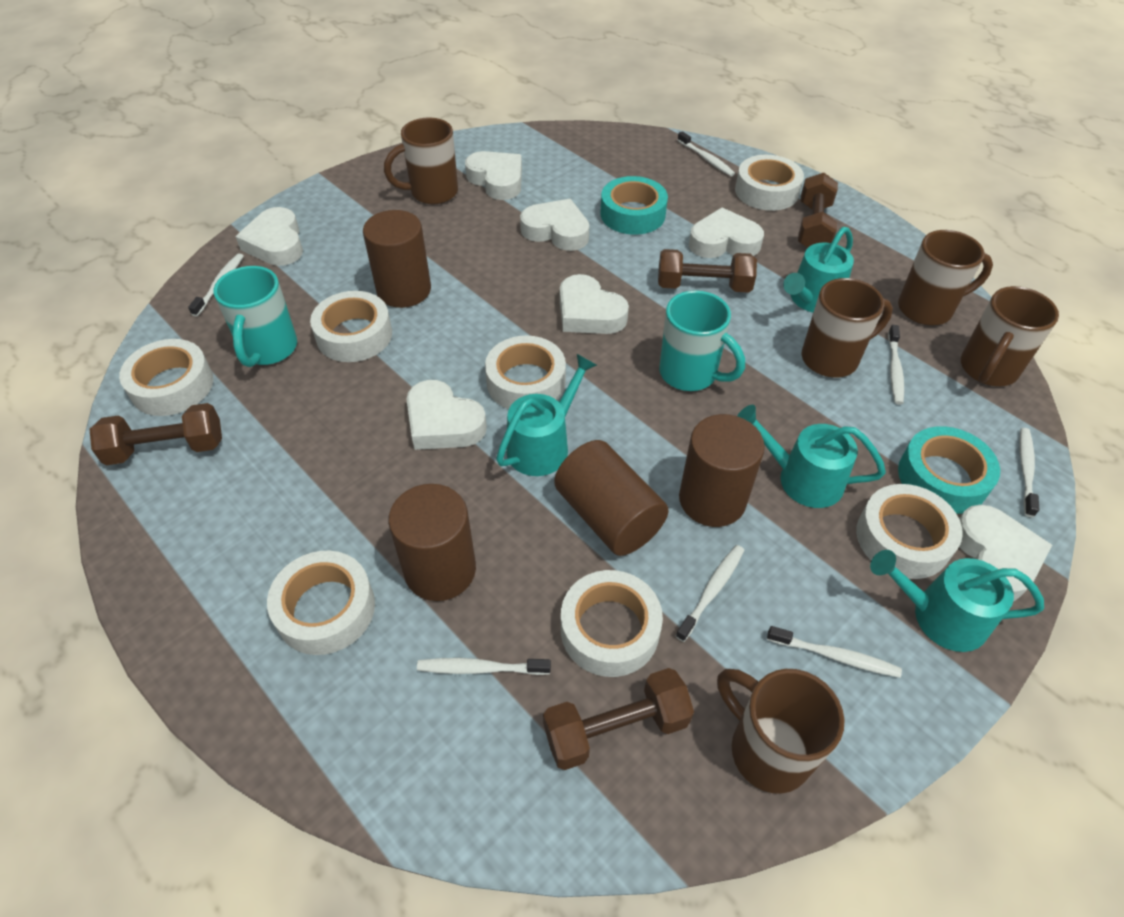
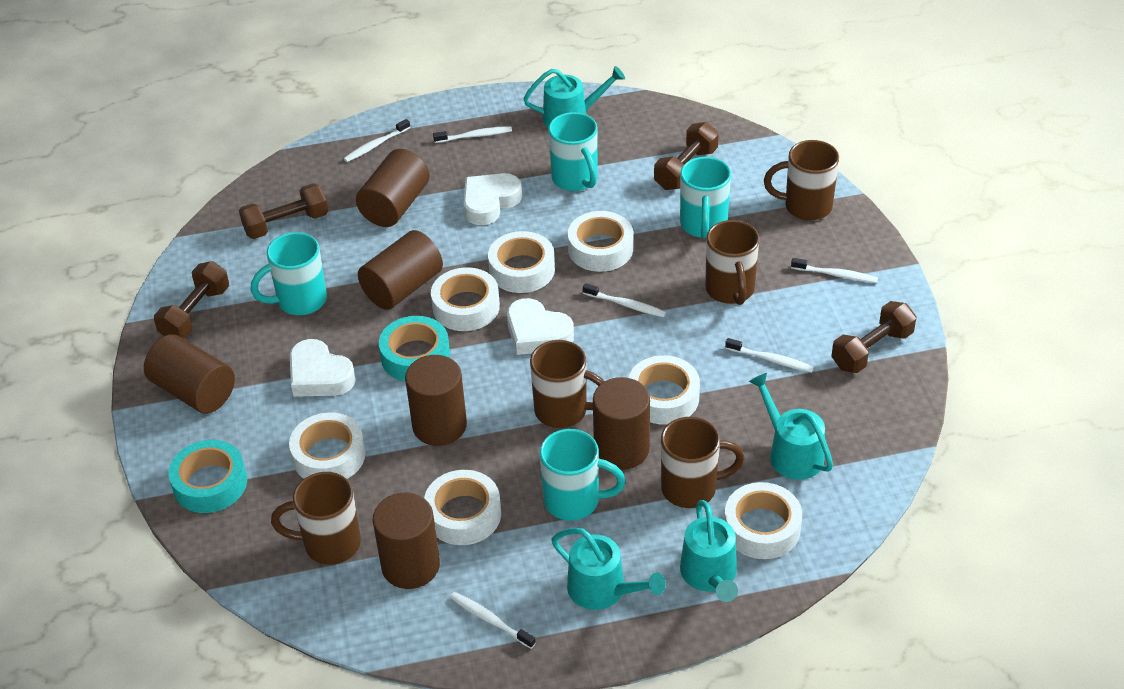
brown cylinder: 4 -> 6
turquoise mug: 2 -> 4
white heart: 7 -> 3
white toothbrush: 7 -> 6

